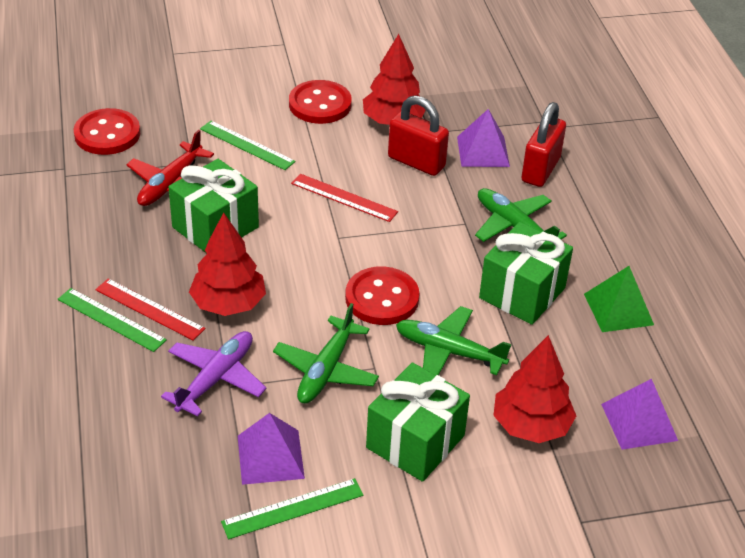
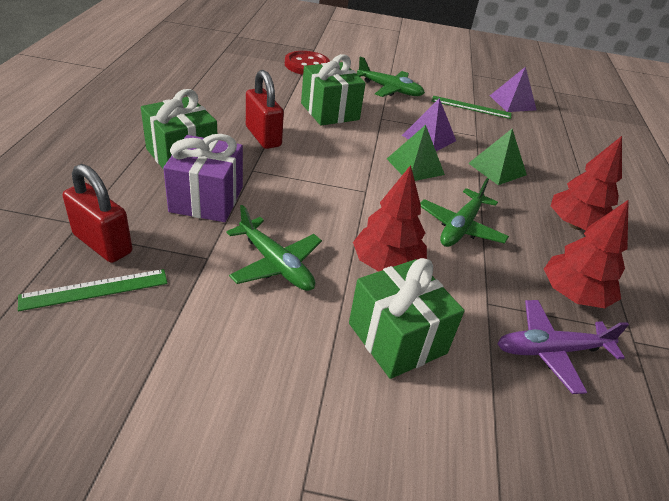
green pyramid: 1 -> 2
green ruler: 3 -> 2
purple gift: 0 -> 1
purple pyramid: 3 -> 2
red button: 3 -> 1
red plane: 1 -> 0
red ruler: 2 -> 0

